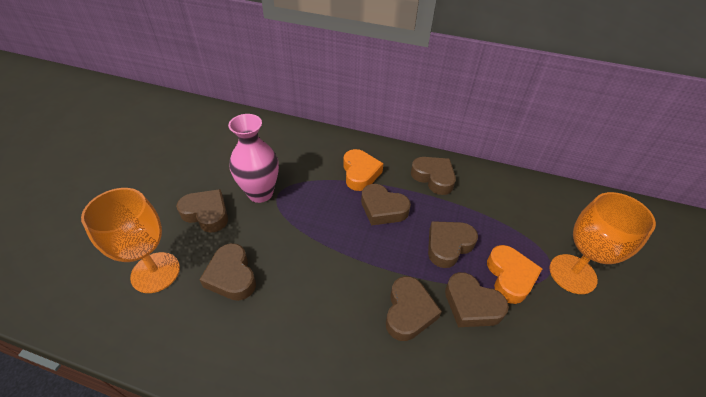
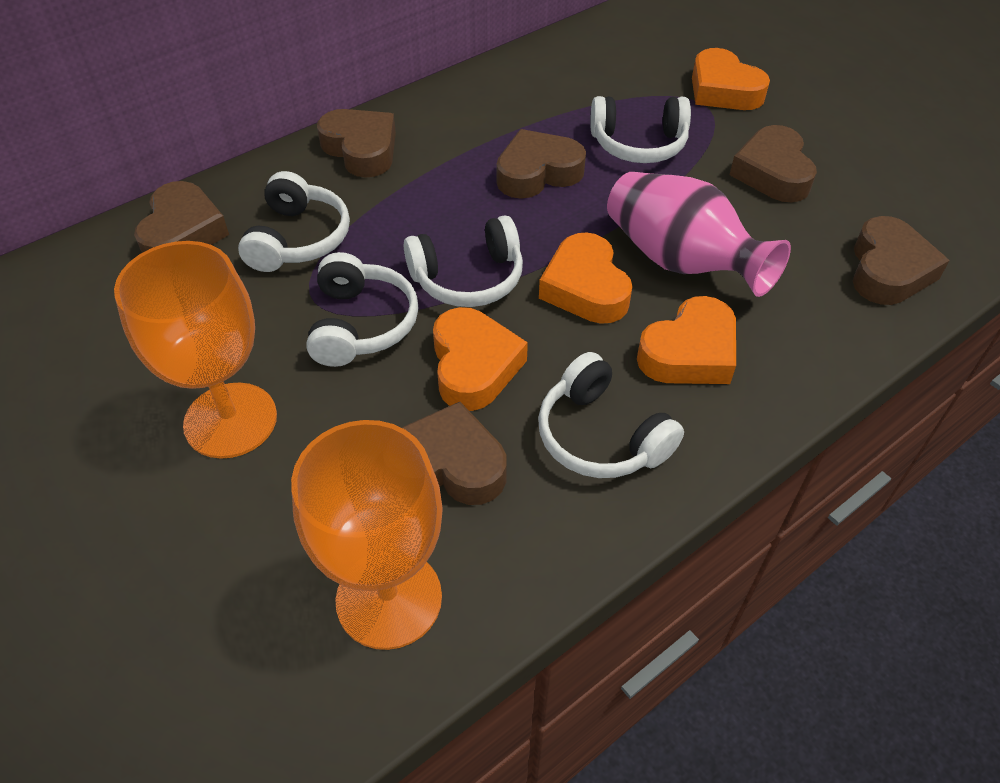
brown heart: 7 -> 6
orange heart: 2 -> 4
white headphones: 0 -> 5

